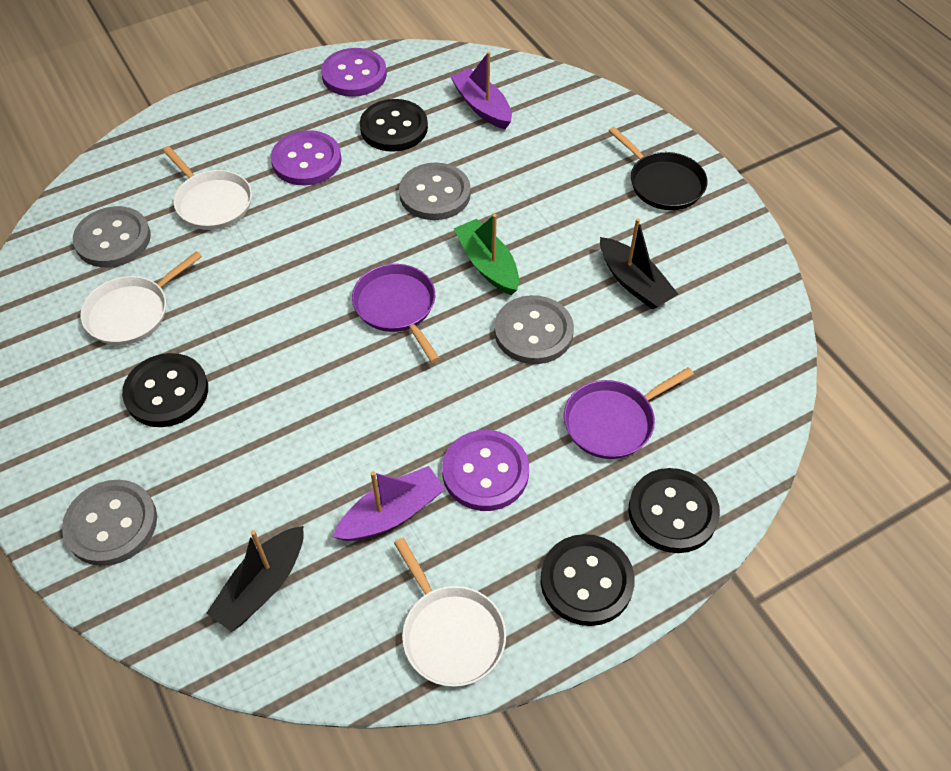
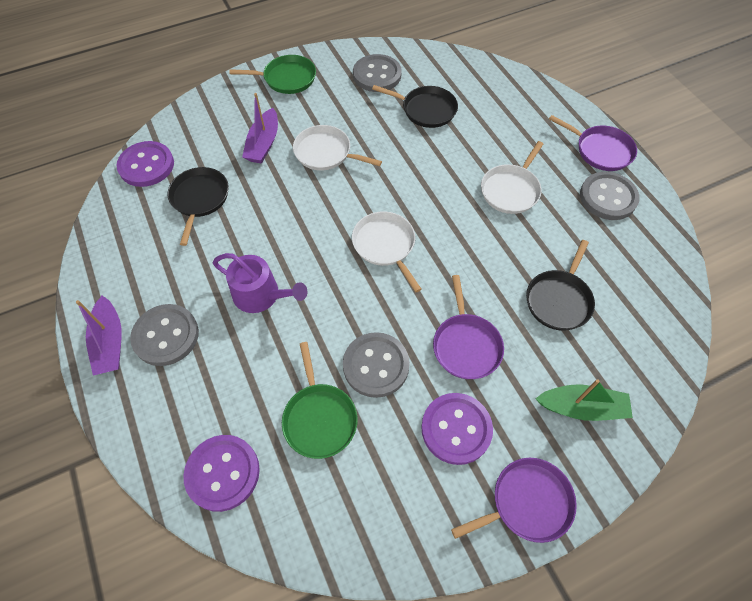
black boat: 2 -> 0
black button: 4 -> 0
black pan: 1 -> 3
green pan: 0 -> 2
purple pan: 2 -> 3
purple watering can: 0 -> 1

